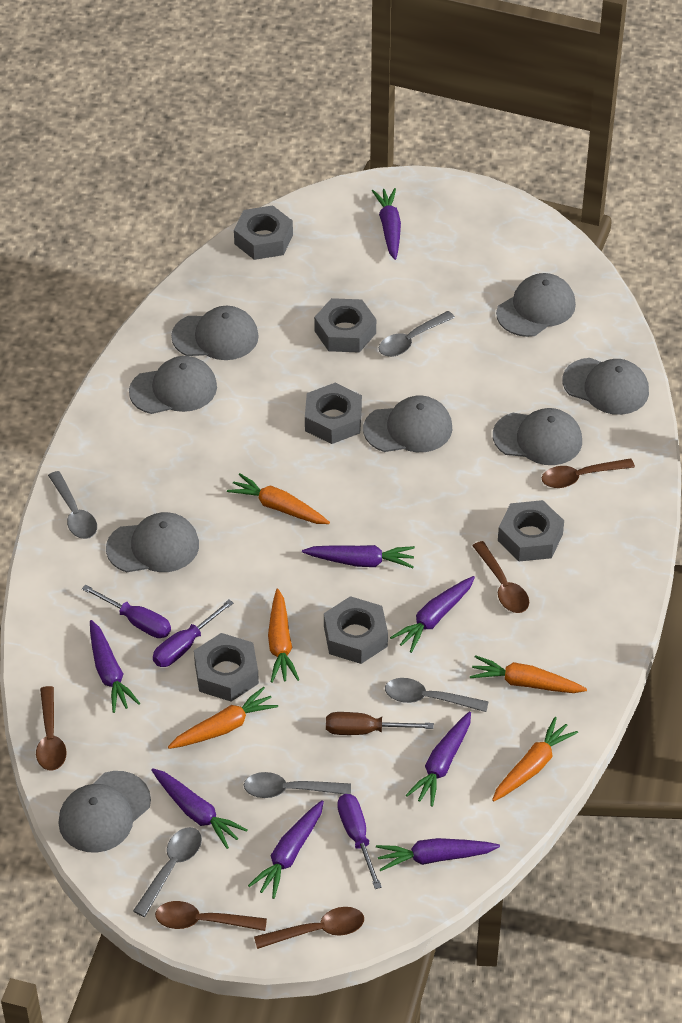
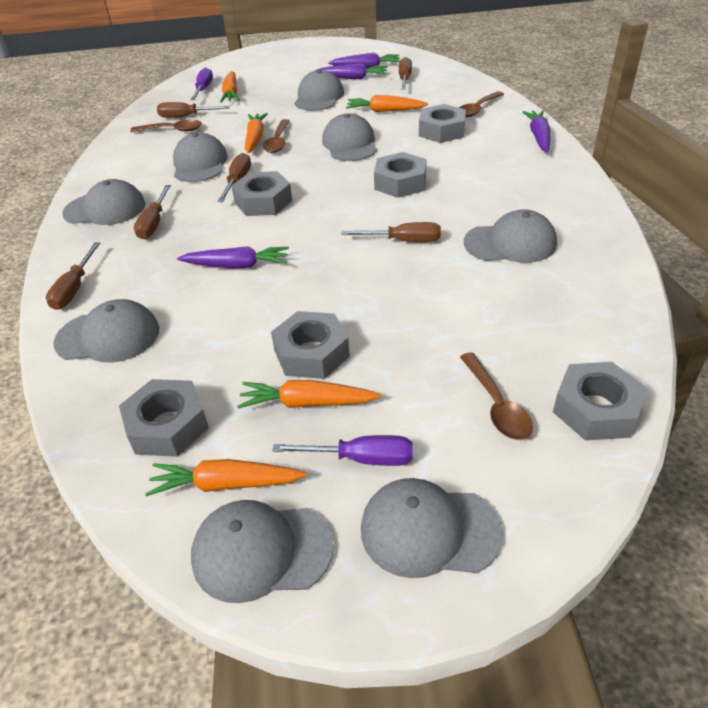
brown screwdriver: 1 -> 6
brown spoon: 5 -> 4
grey spoon: 5 -> 0
purple carrot: 8 -> 4
purple screwdriver: 3 -> 2

